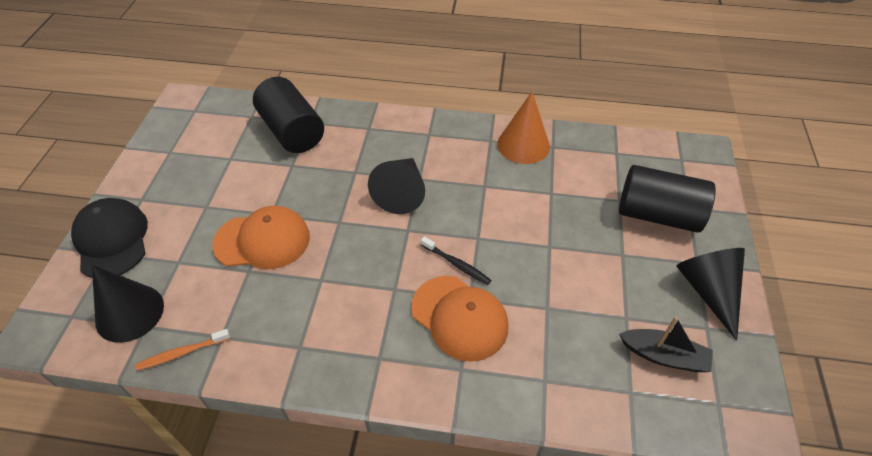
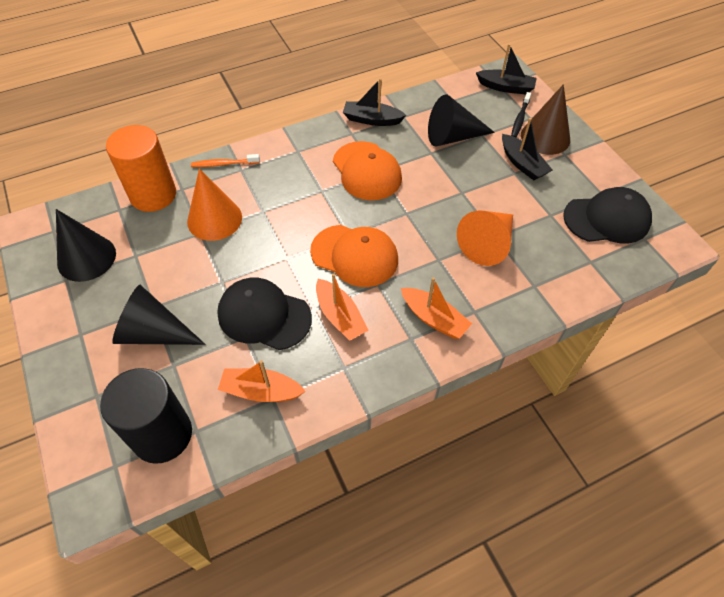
black boat: 1 -> 3
black cap: 1 -> 2
black cylinder: 2 -> 1
brown cone: 0 -> 1
orange boat: 0 -> 3
orange cone: 1 -> 2
orange cylinder: 0 -> 1

